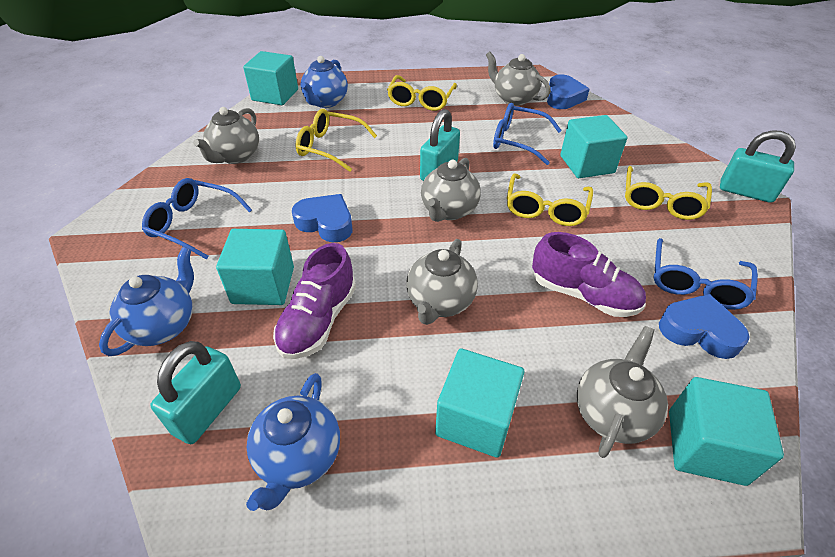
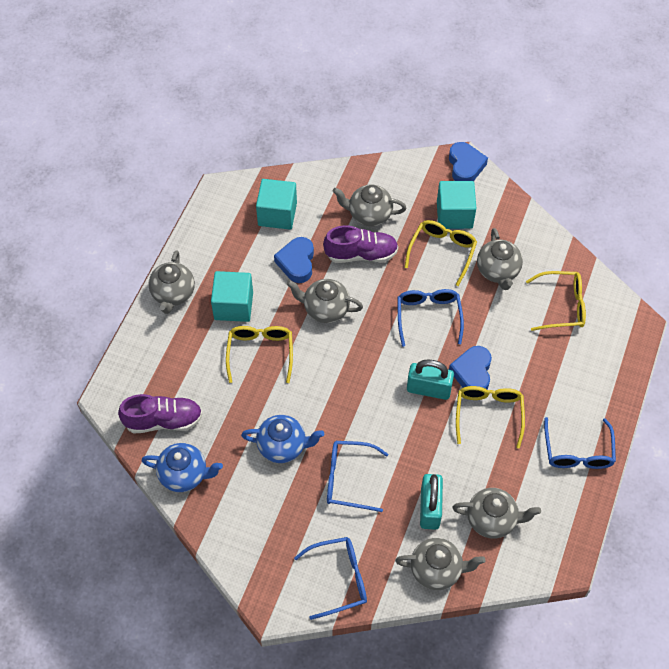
blue glasses: 3 -> 4
blue teapot: 3 -> 2
grey teapot: 5 -> 6
turquoise cube: 5 -> 3
turquoise padlock: 3 -> 2

